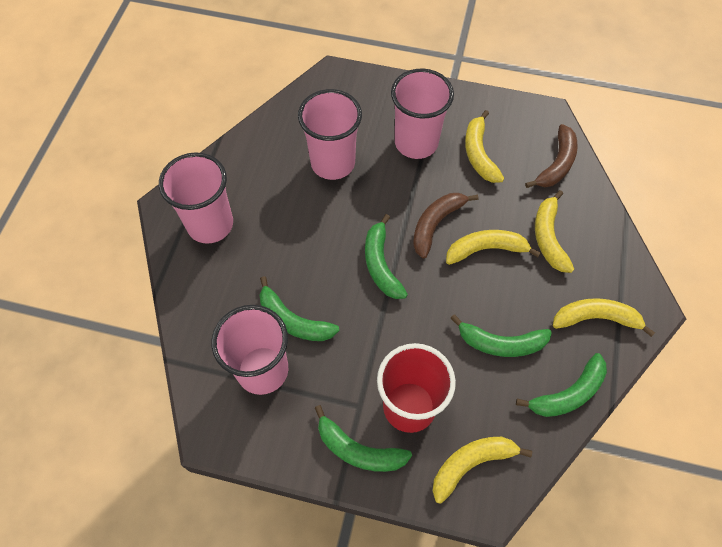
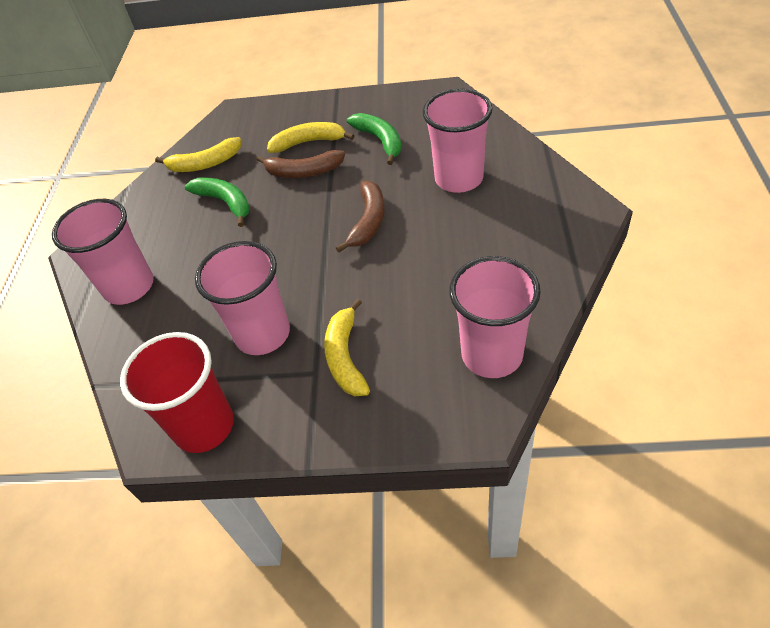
green banana: 5 -> 2
yellow banana: 5 -> 3

